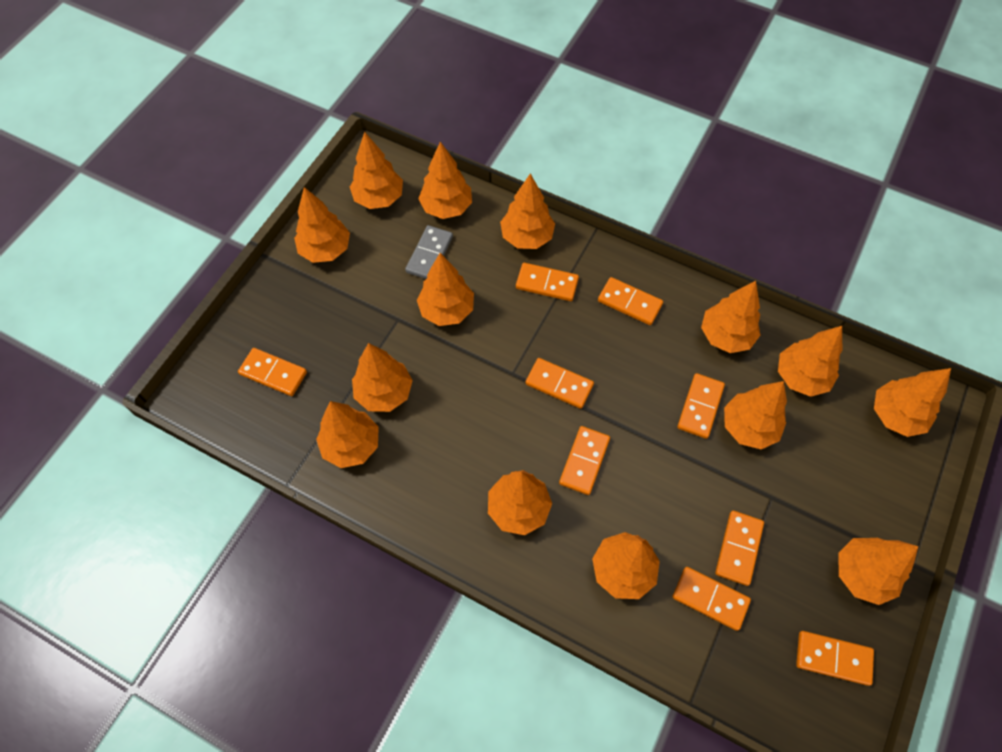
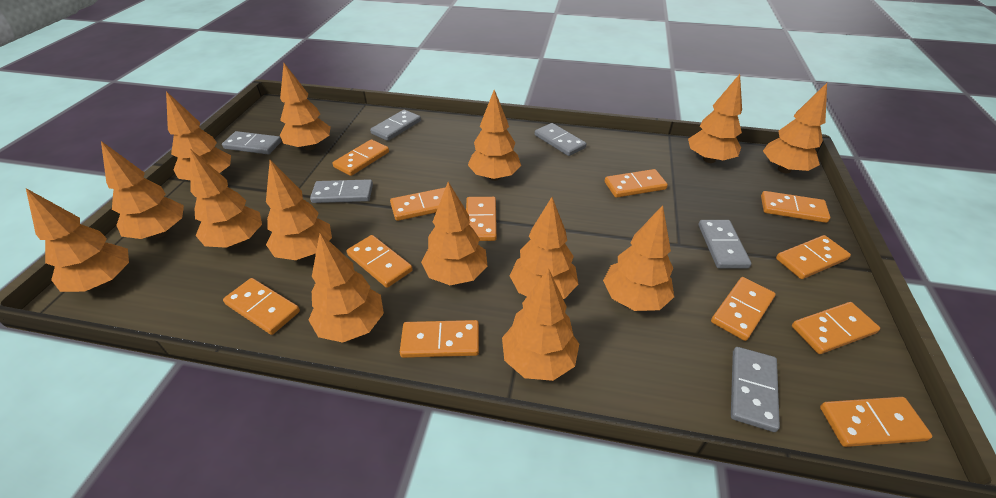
grey domino: 1 -> 6
orange domino: 9 -> 12

